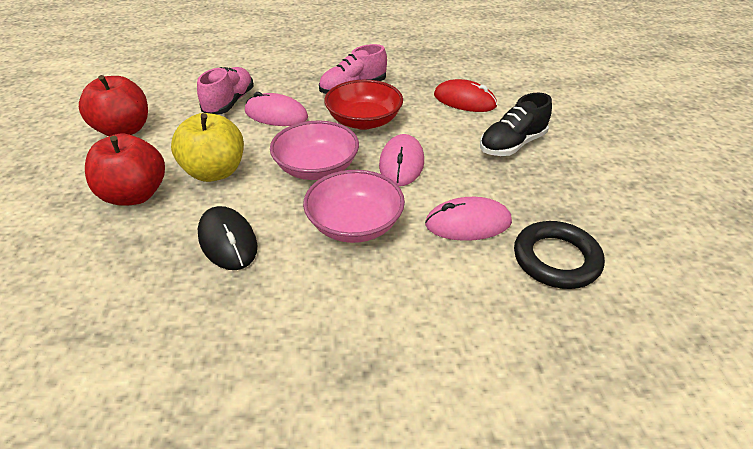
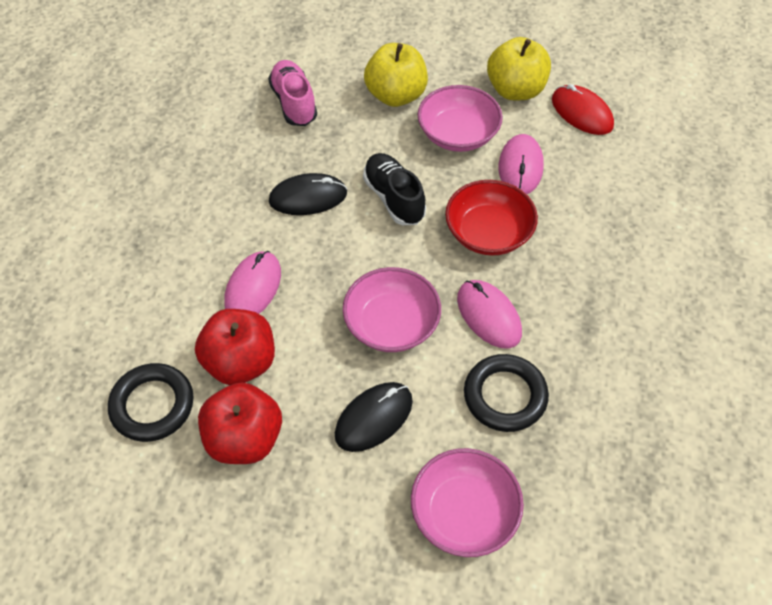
black mouse: 1 -> 2
black ring: 1 -> 2
pink bowl: 2 -> 3
pink shoe: 2 -> 1
yellow apple: 1 -> 2

